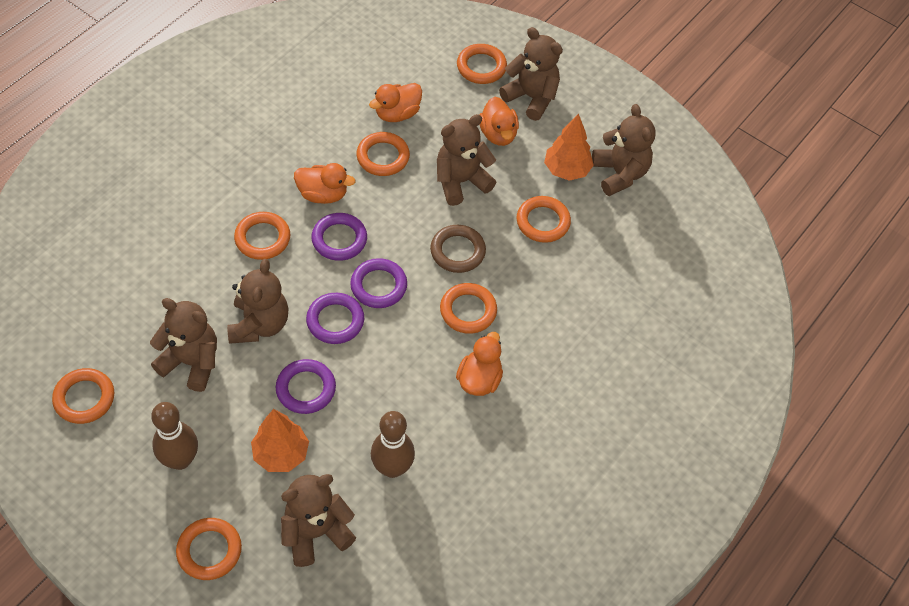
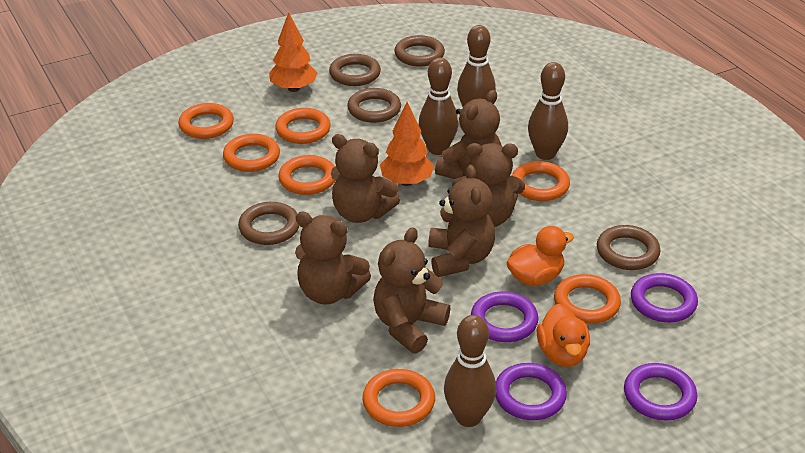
brown bowling pin: 2 -> 4
brown ring: 1 -> 5
orange duck: 4 -> 2

